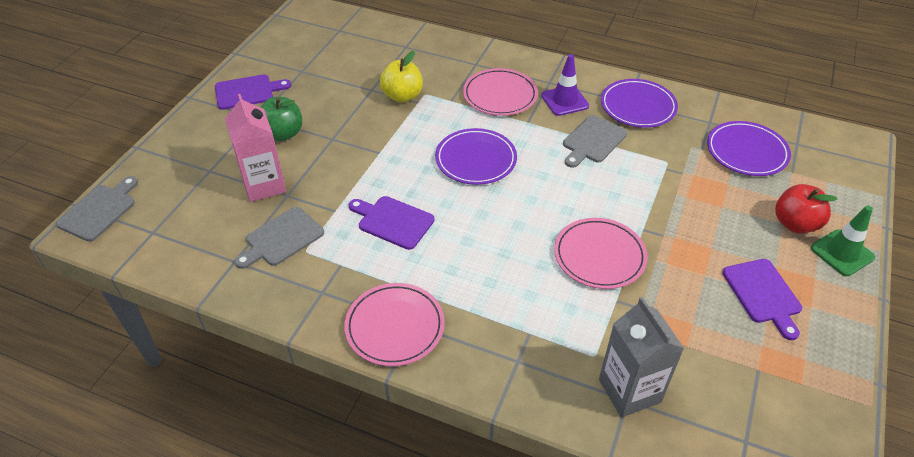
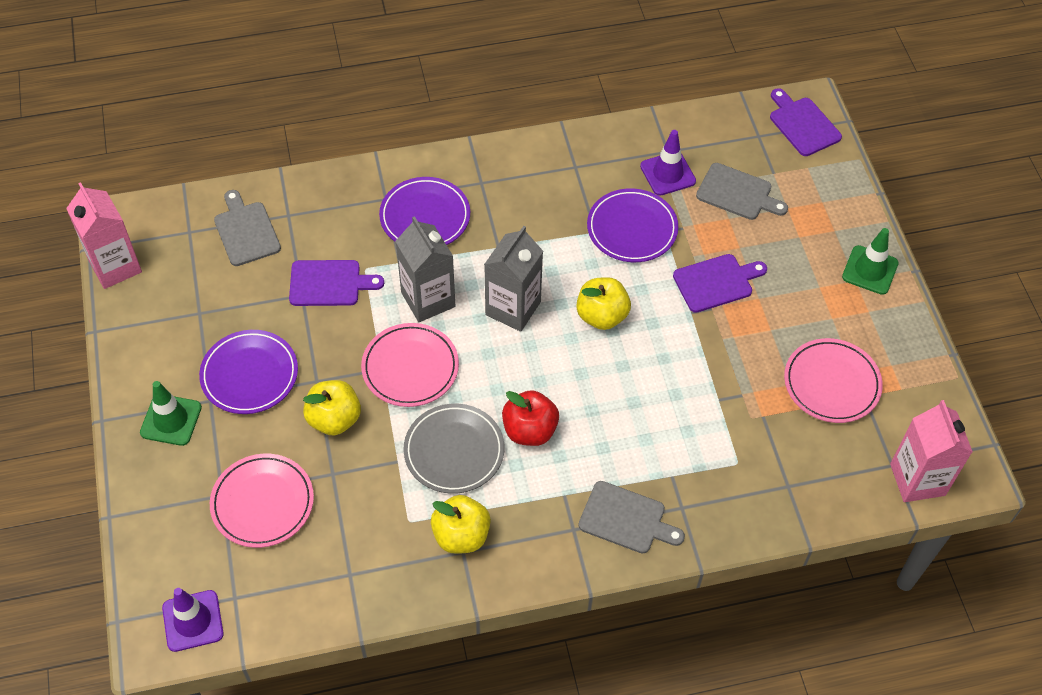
green apple: 1 -> 0
green traffic cone: 1 -> 2
grey carton: 1 -> 2
grey plate: 0 -> 1
pink carton: 1 -> 2
purple traffic cone: 1 -> 2
yellow apple: 1 -> 3

